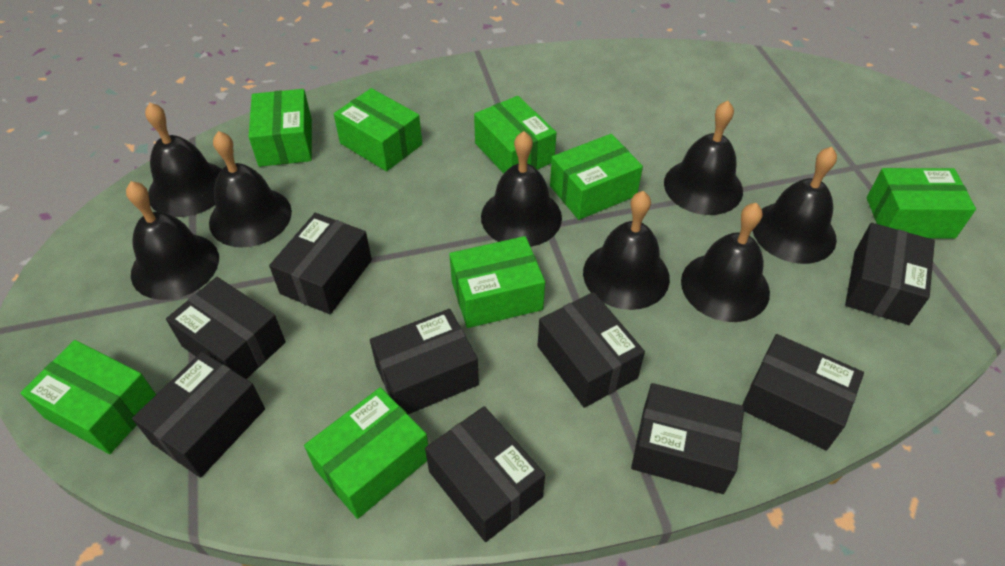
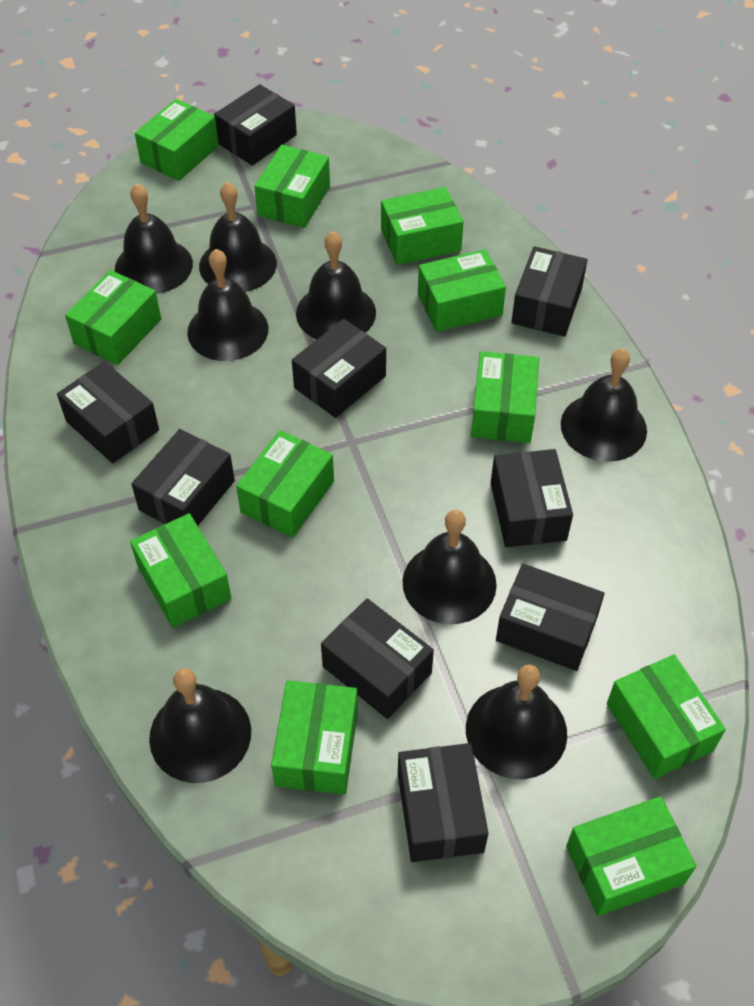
green box: 8 -> 11

